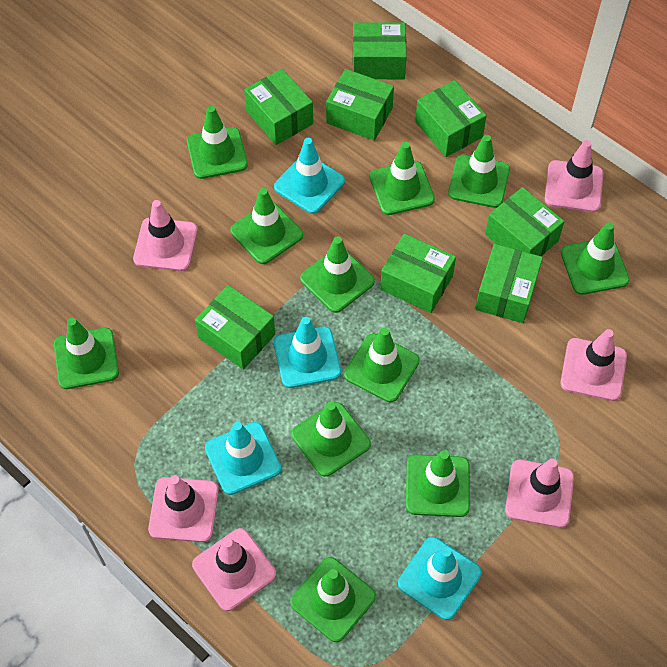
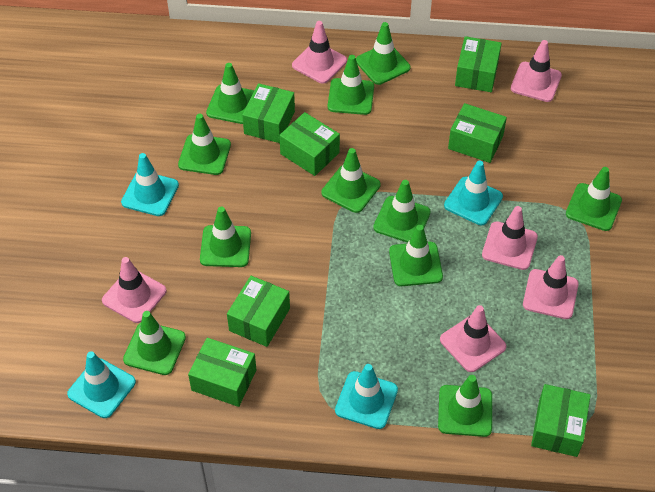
green box: 8 -> 7

